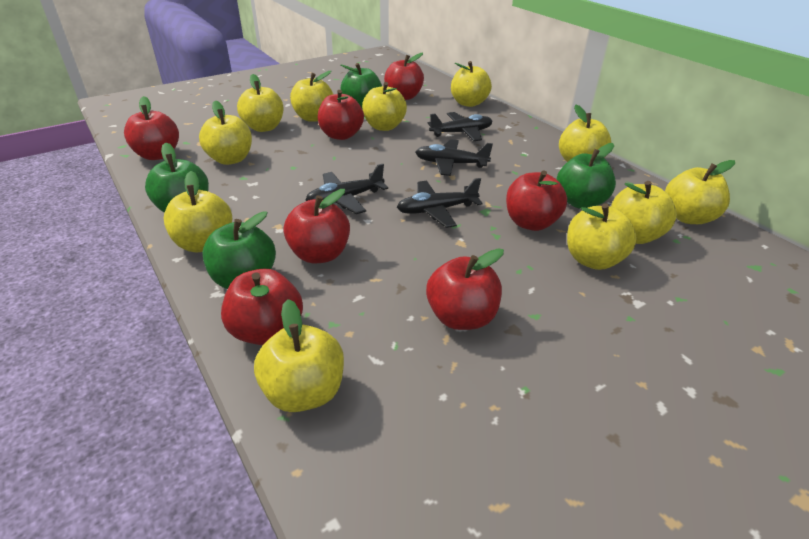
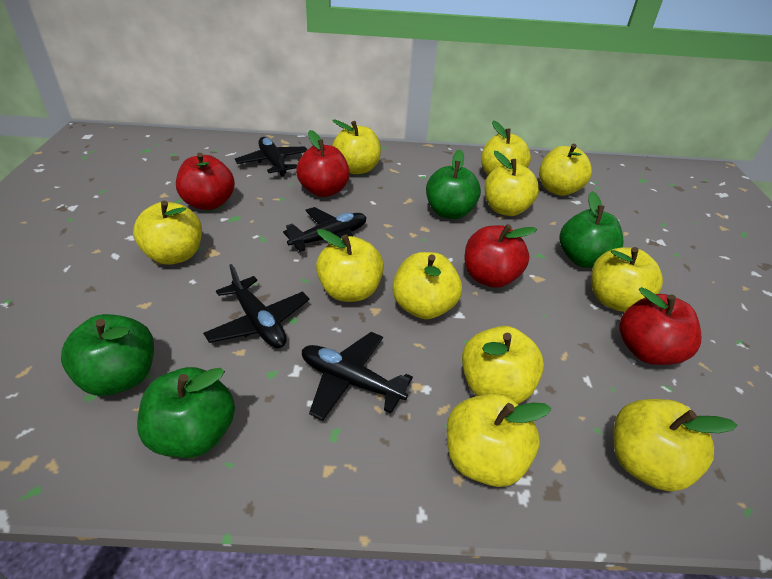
red apple: 7 -> 4

